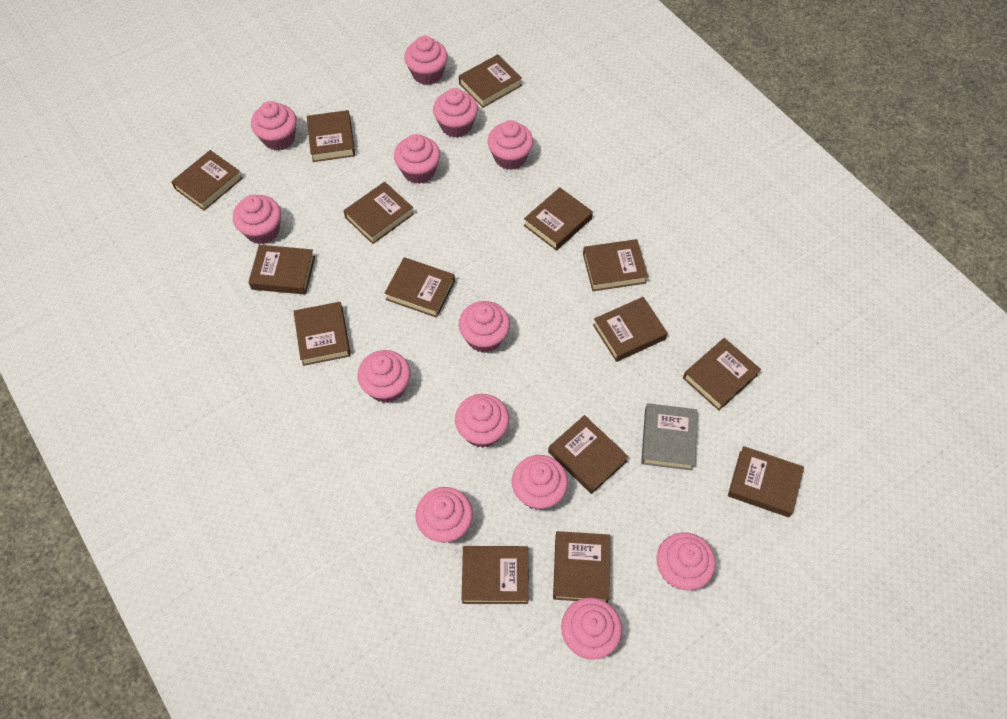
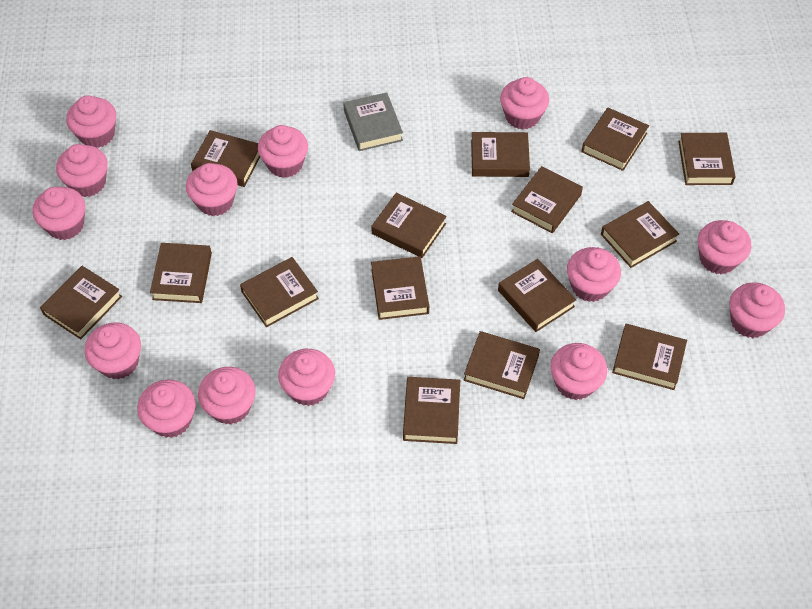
pink cupcake: 13 -> 14

